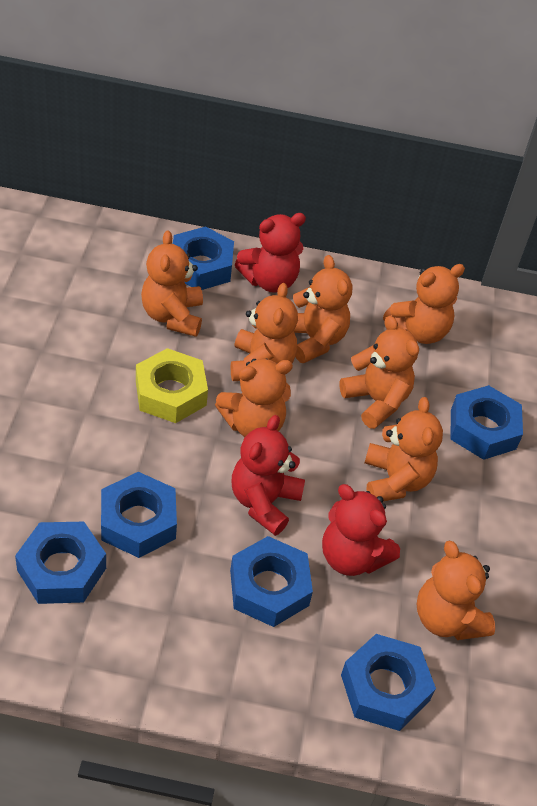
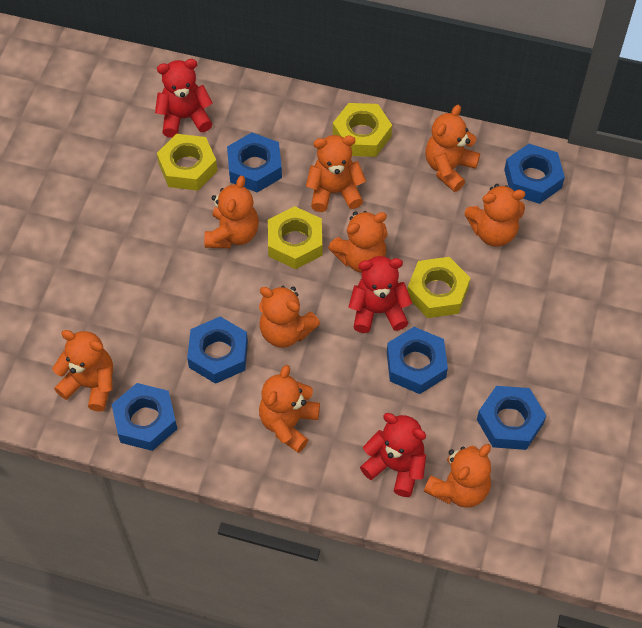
orange teddy bear: 8 -> 9
yellow nut: 1 -> 4

